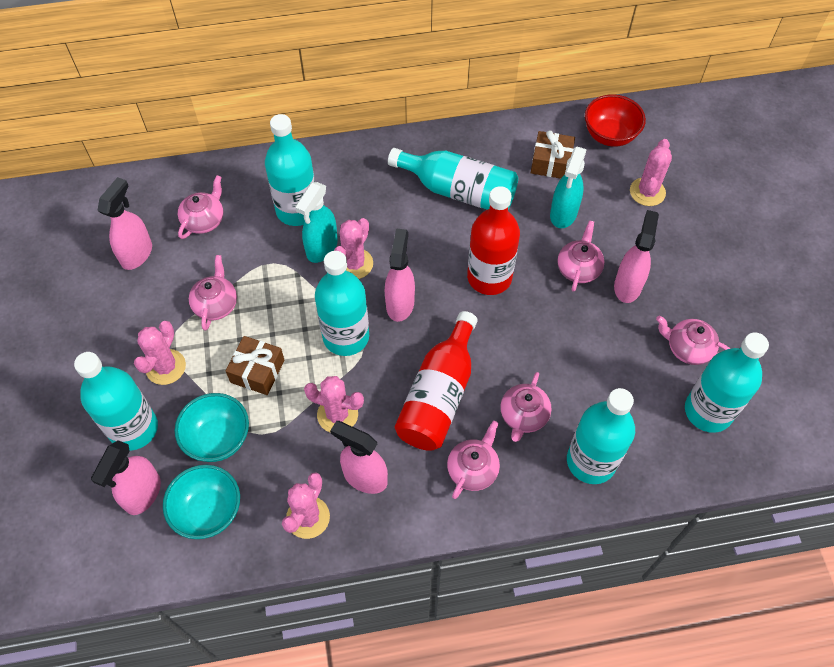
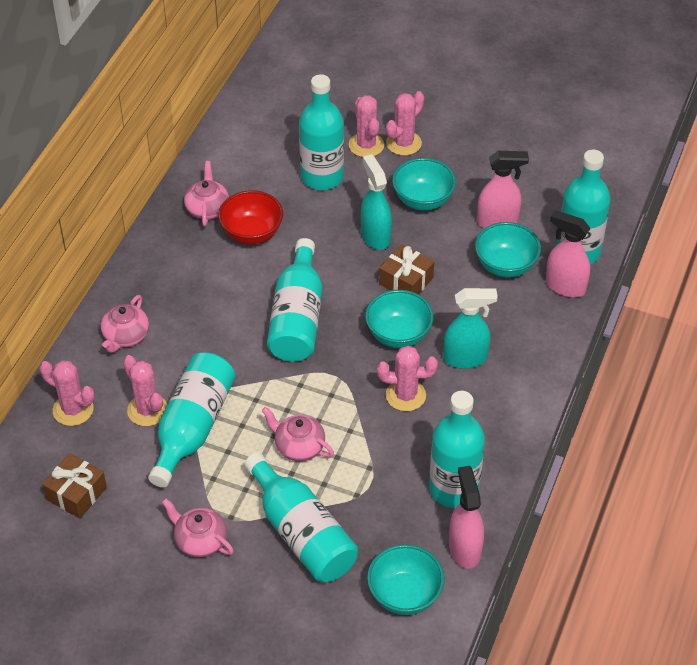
pink spray bottle: 5 -> 3
pink teapot: 6 -> 4
red bottle: 2 -> 0
turquoise bowl: 2 -> 4

